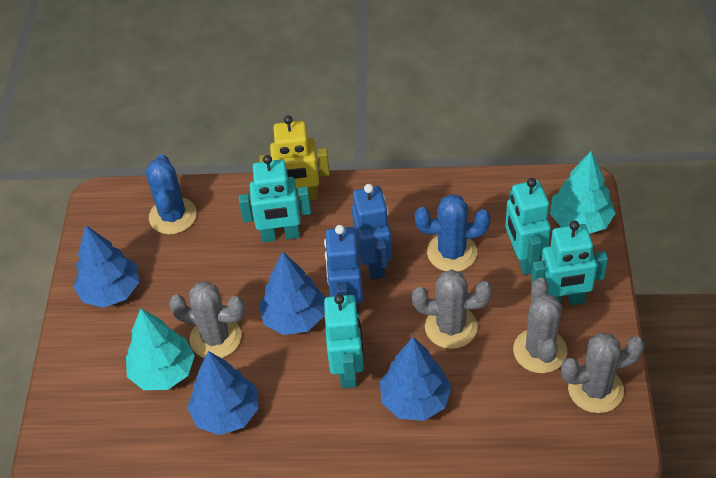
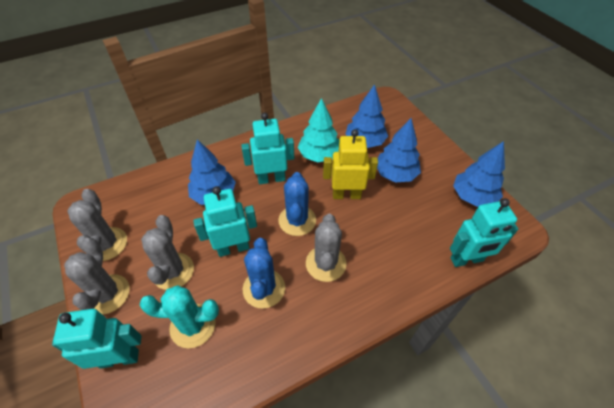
blue robot: 2 -> 0
turquoise cactus: 0 -> 1
turquoise tree: 2 -> 1

